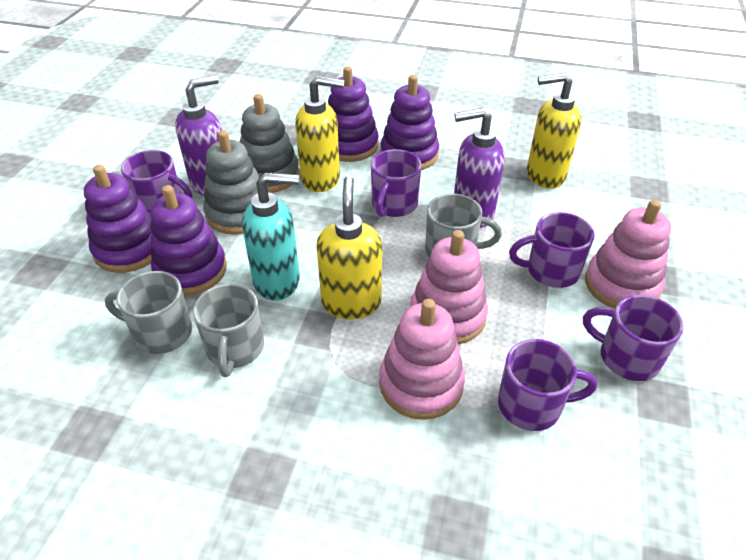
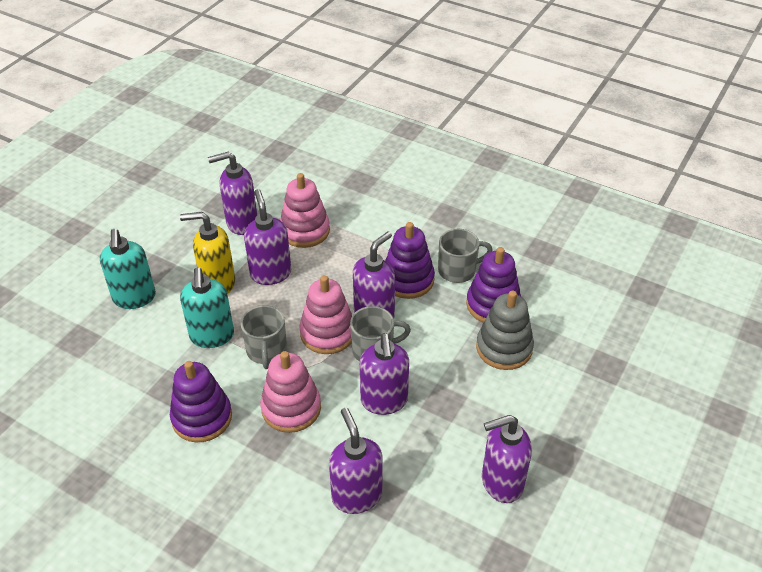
grey stacking toy: 2 -> 1
purple mug: 5 -> 0
purple soap dispenser: 2 -> 6
purple stacking toy: 4 -> 3
turquoise soap dispenser: 1 -> 2
yellow soap dispenser: 3 -> 1

